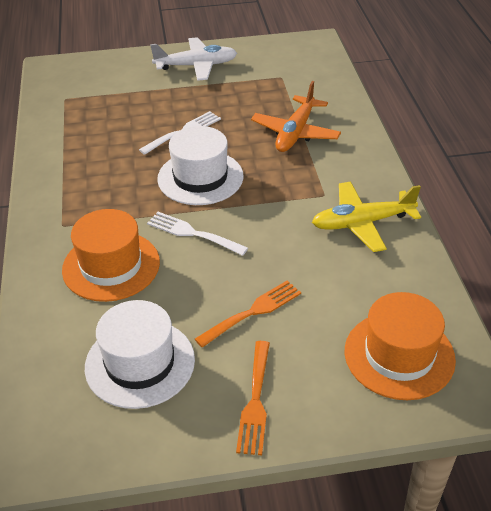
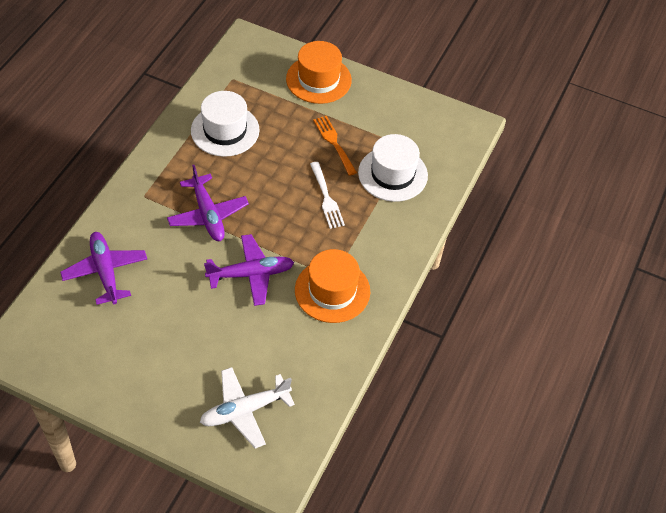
orange fork: 2 -> 1
orange plane: 1 -> 0
purple plane: 0 -> 3
white fork: 2 -> 1
yellow plane: 1 -> 0

